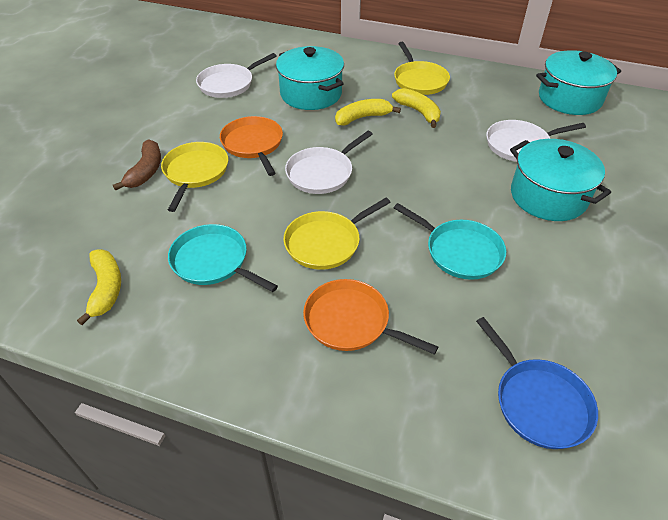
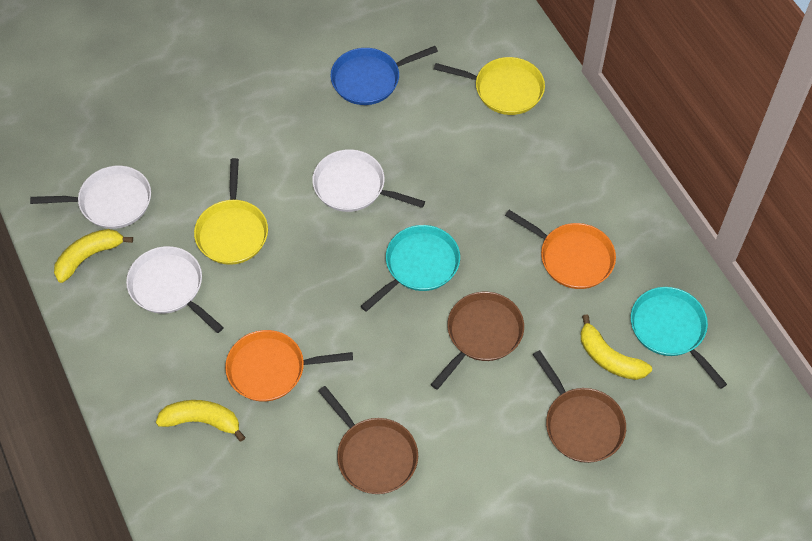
brown banana: 1 -> 0
brown pan: 0 -> 3
turquoise pot: 3 -> 0
yellow pan: 3 -> 2

